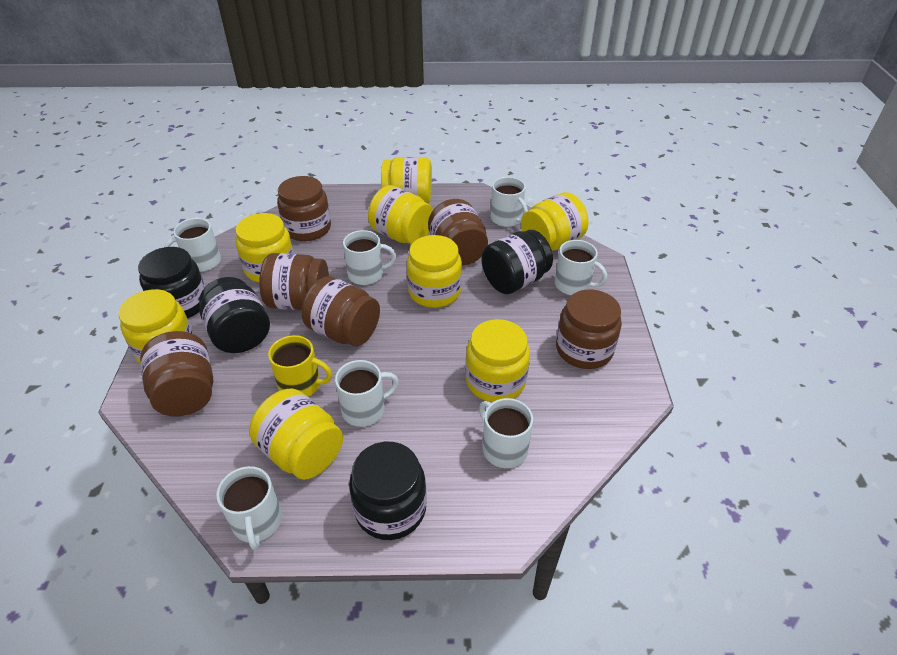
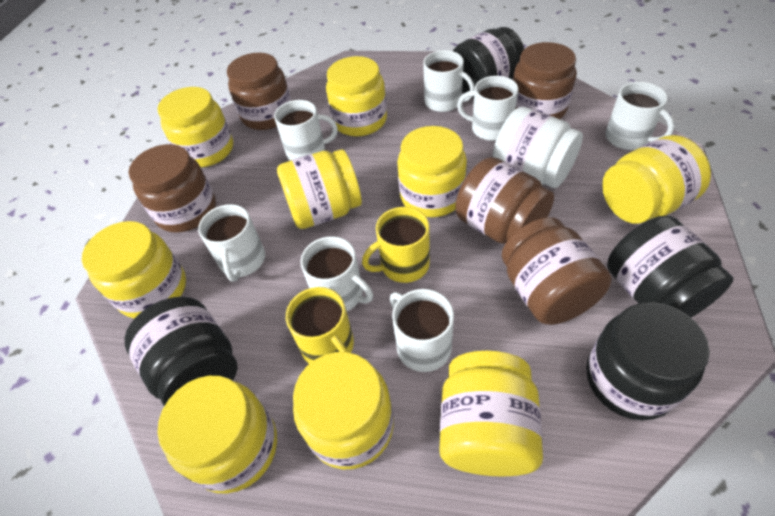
brown jar: 6 -> 5
white jar: 0 -> 1
yellow jar: 8 -> 9
yellow mug: 1 -> 2

